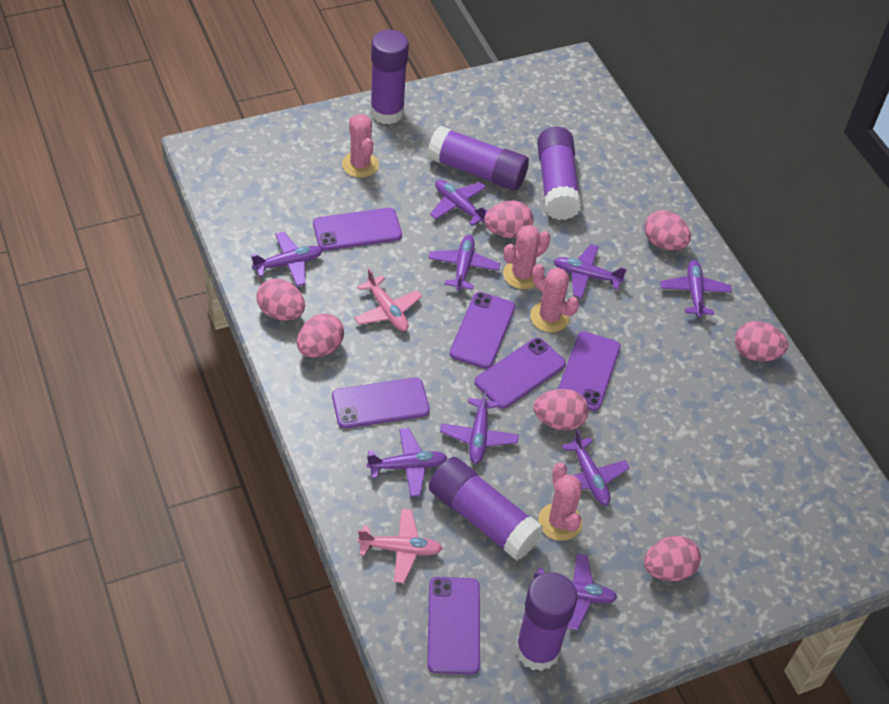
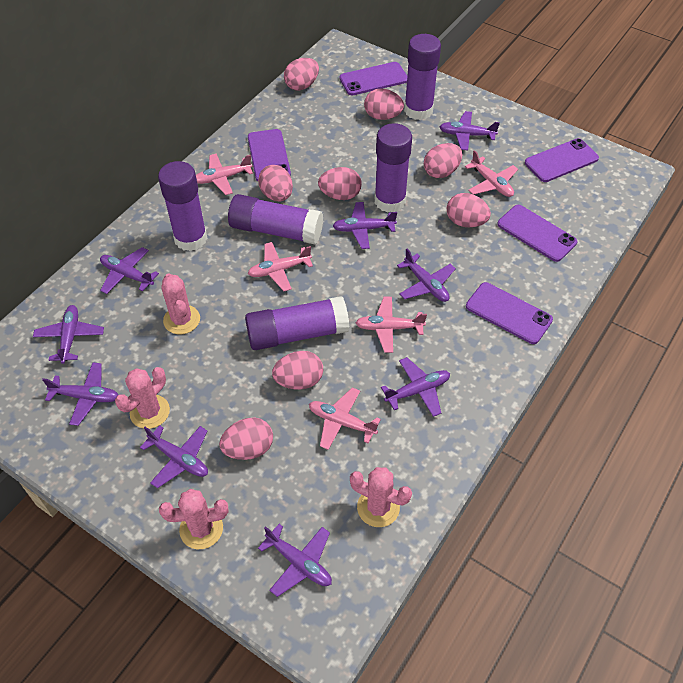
pink egg: 7 -> 8
pink plane: 2 -> 5
purple phone: 6 -> 5

